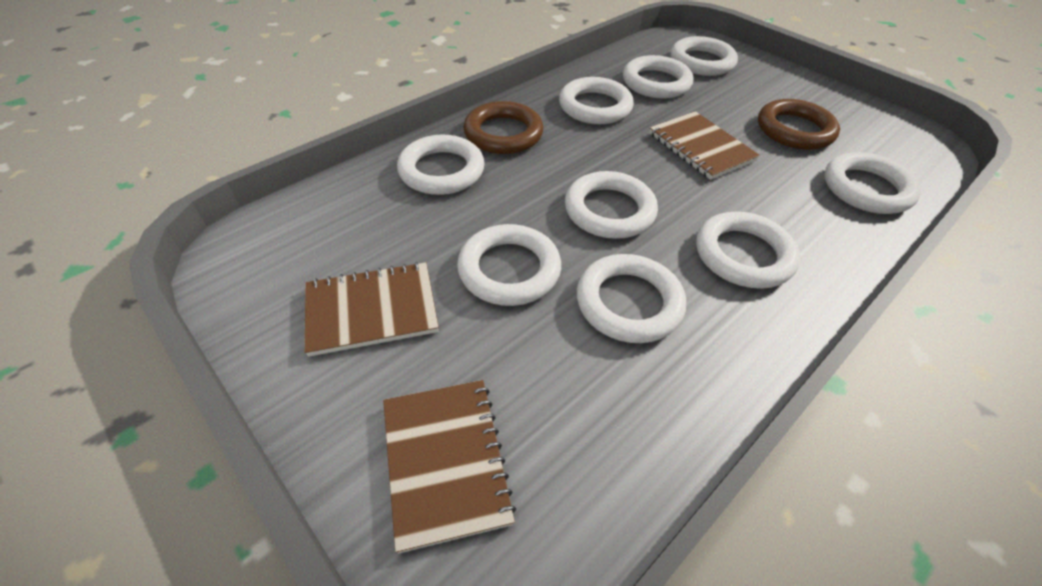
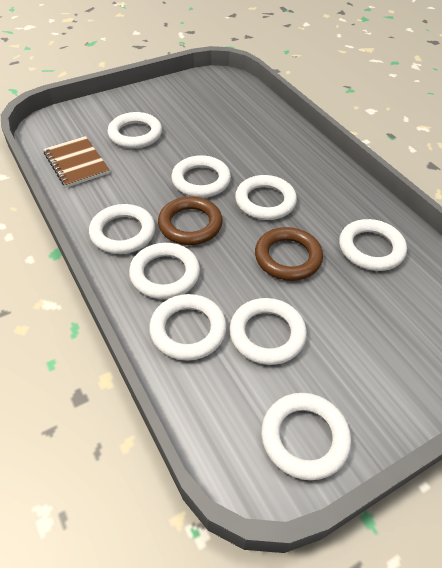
brown notebook: 3 -> 1

